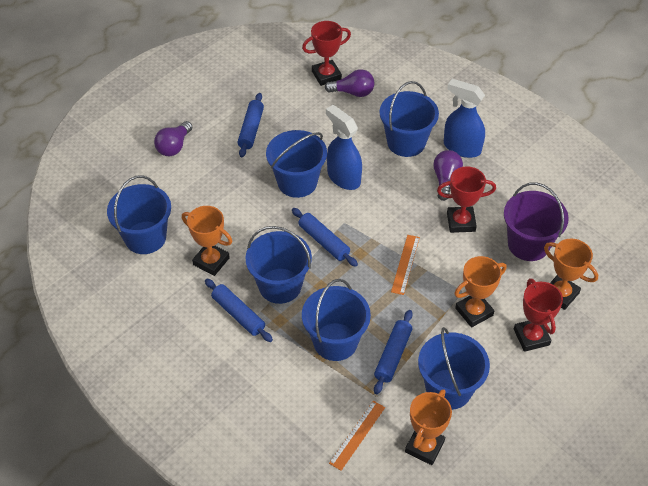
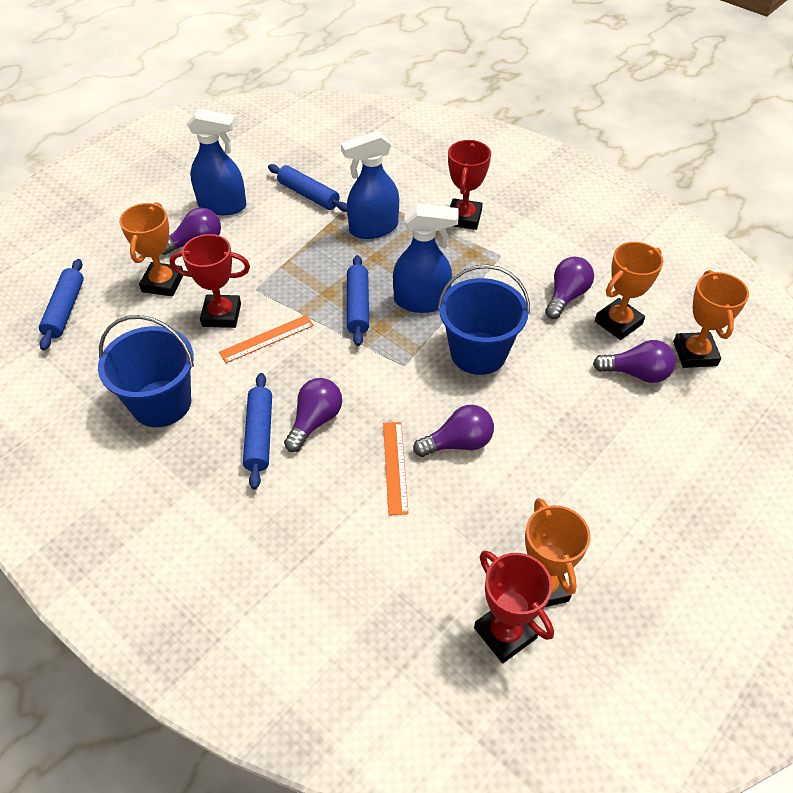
blue bucket: 6 -> 2
blue spray bottle: 2 -> 3
purple bucket: 1 -> 0
purple light bulb: 3 -> 5

